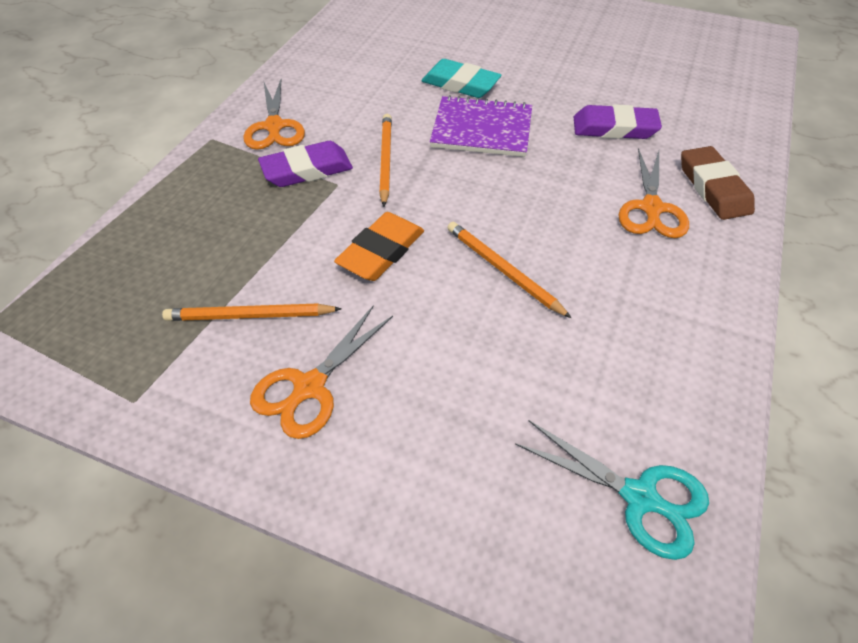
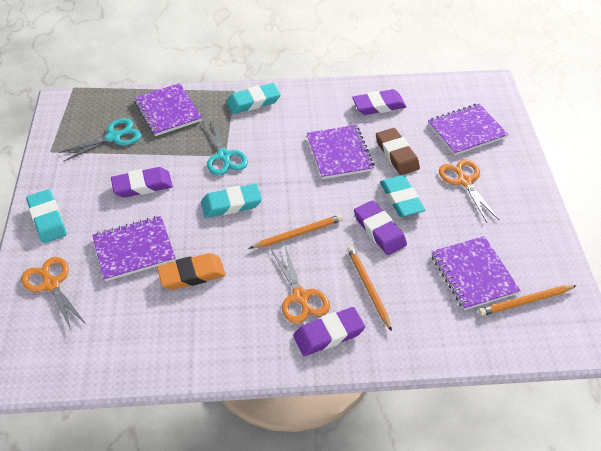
purple eraser: 2 -> 4
purple notebook: 1 -> 5
turquoise eraser: 1 -> 4
turquoise scissors: 1 -> 2

